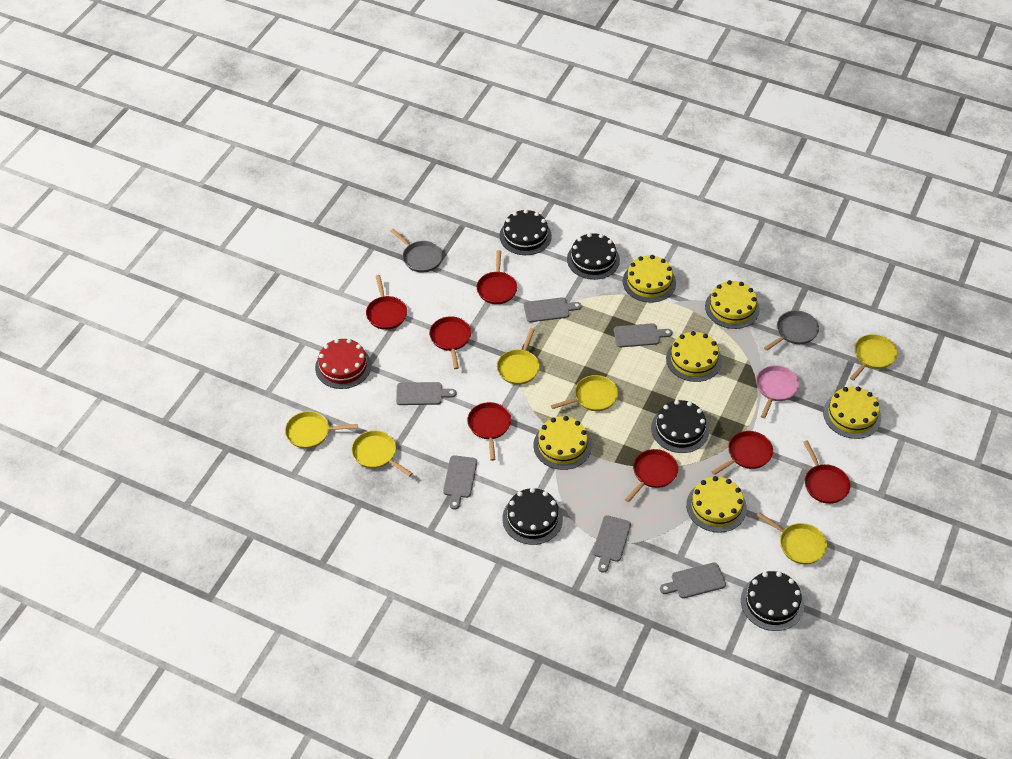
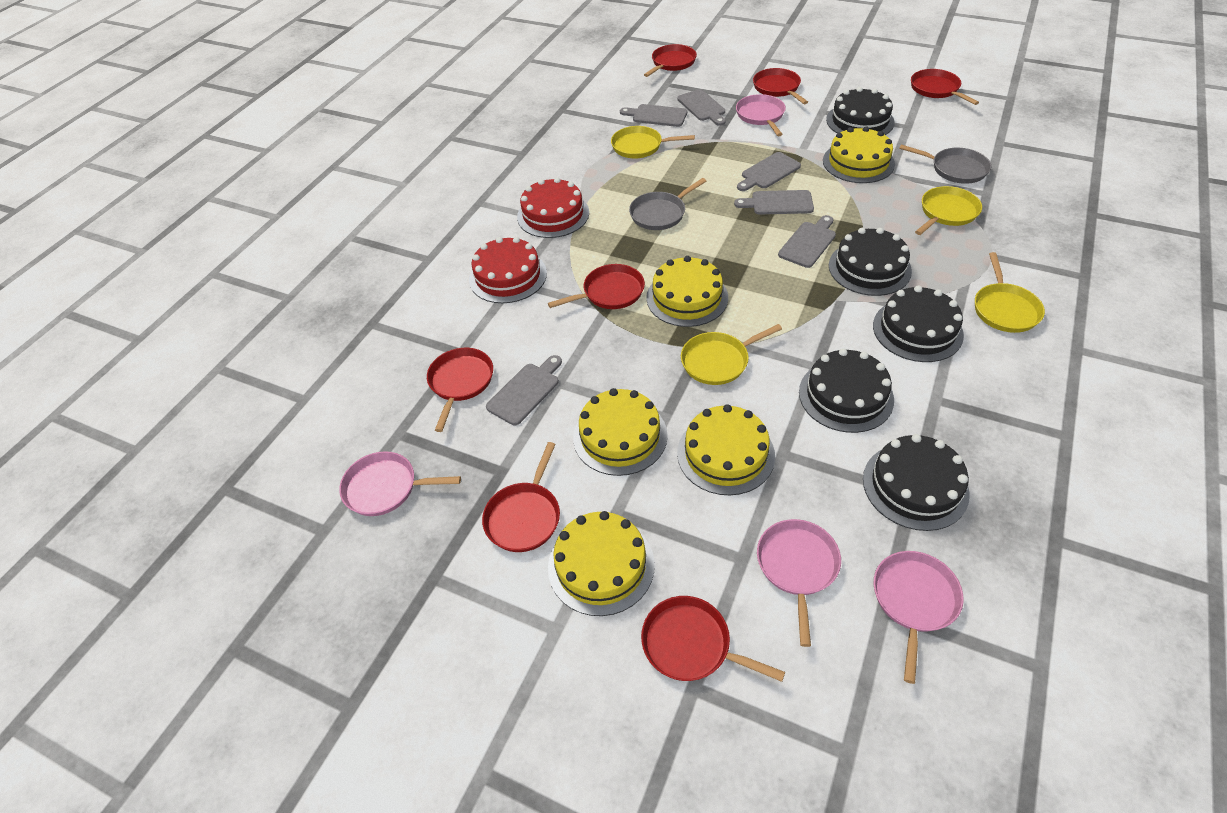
pink pan: 1 -> 4
red cake: 1 -> 2
yellow cake: 6 -> 5
yellow pan: 6 -> 4

